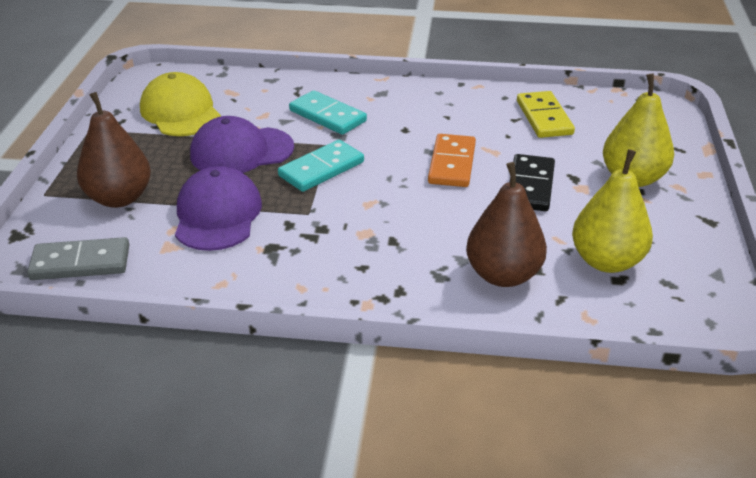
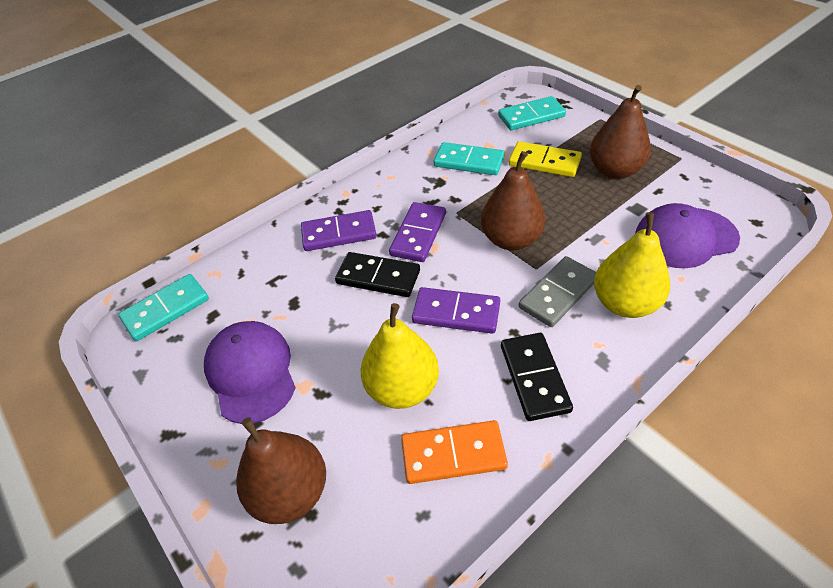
black domino: 1 -> 2
brown pear: 2 -> 3
purple domino: 0 -> 3
turquoise domino: 2 -> 3
yellow cap: 1 -> 0

